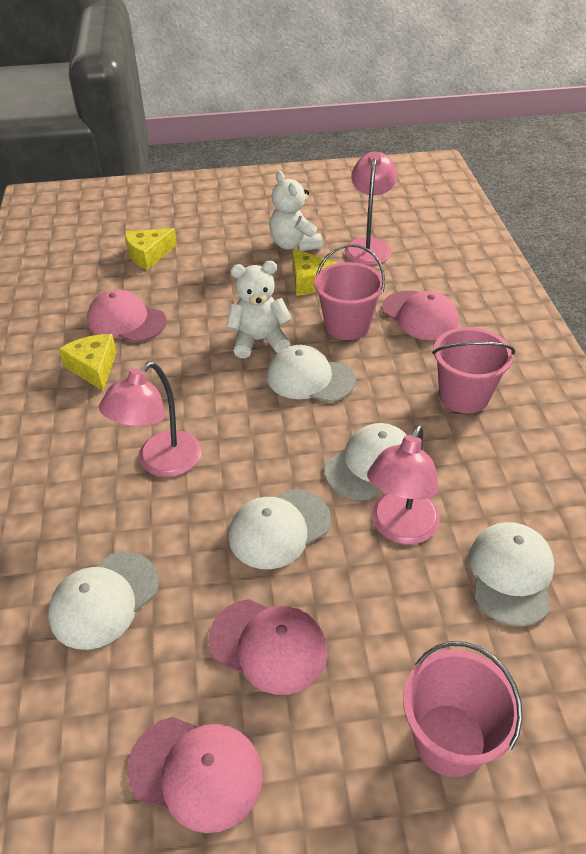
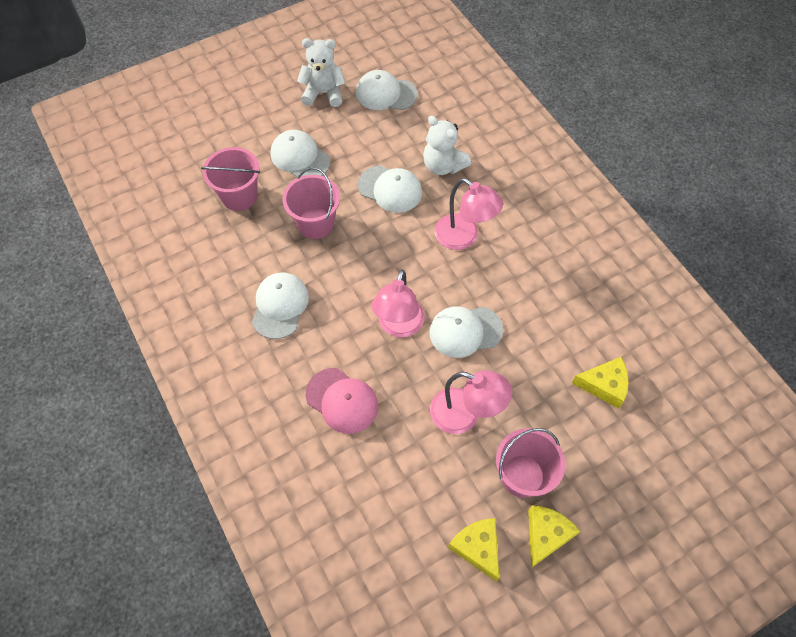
pink cap: 4 -> 1

